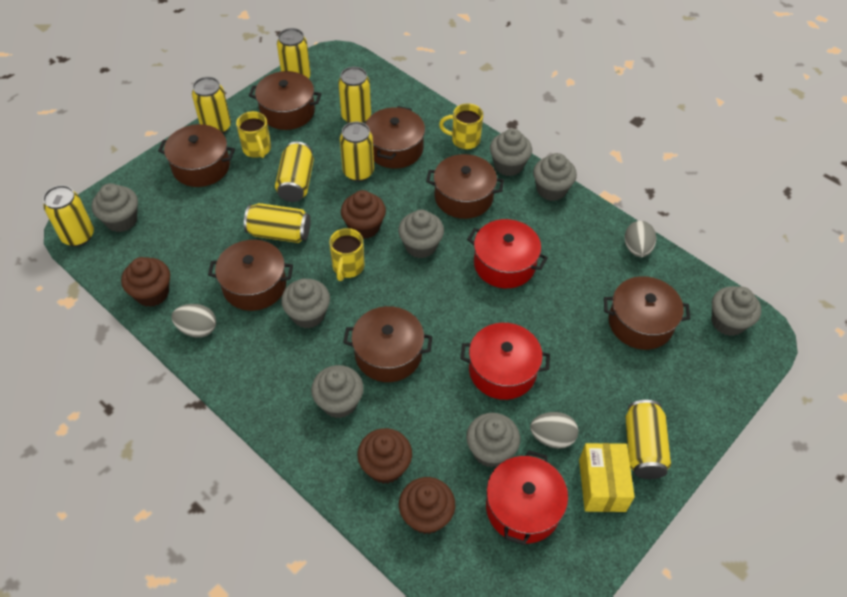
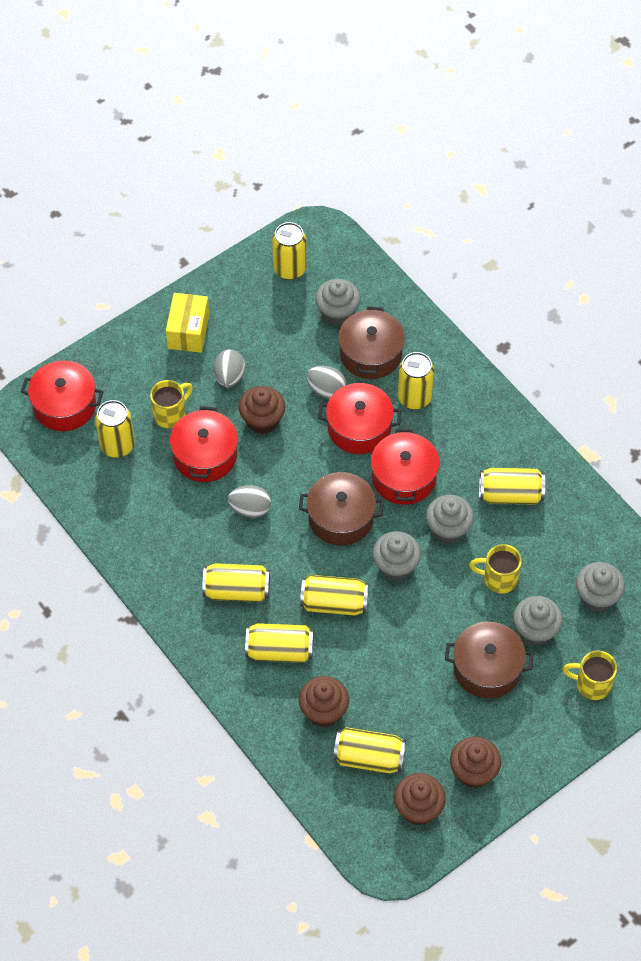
brown pot: 7 -> 3
grey cupcake: 8 -> 5
red pot: 3 -> 4

